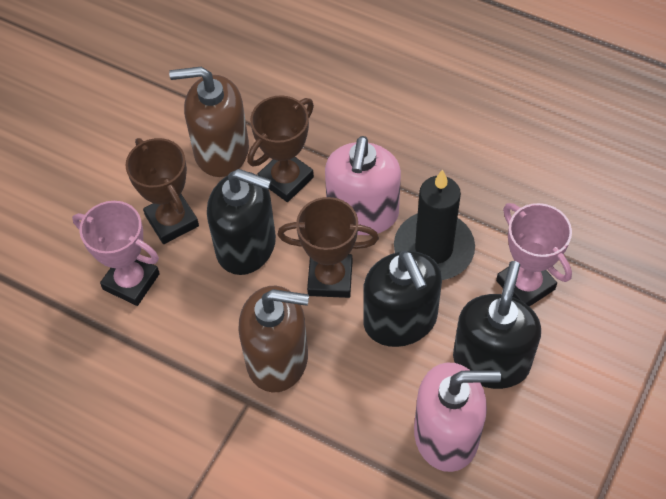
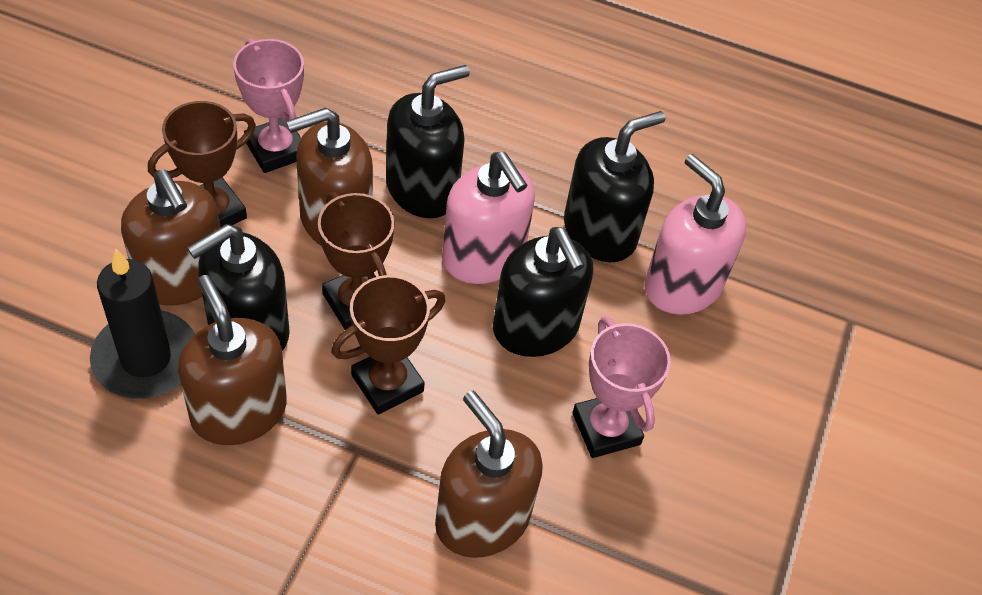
black soap dispenser: 3 -> 4
brown soap dispenser: 2 -> 4

